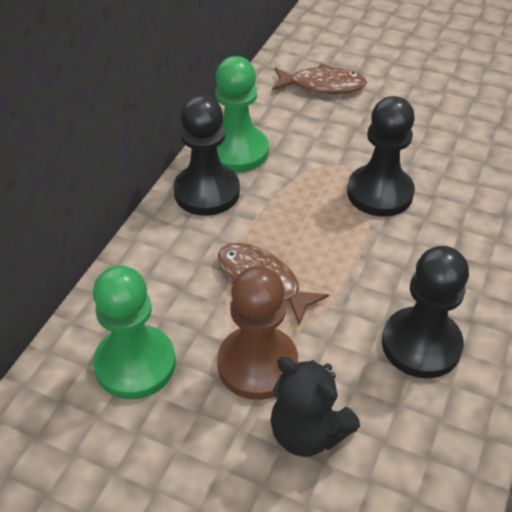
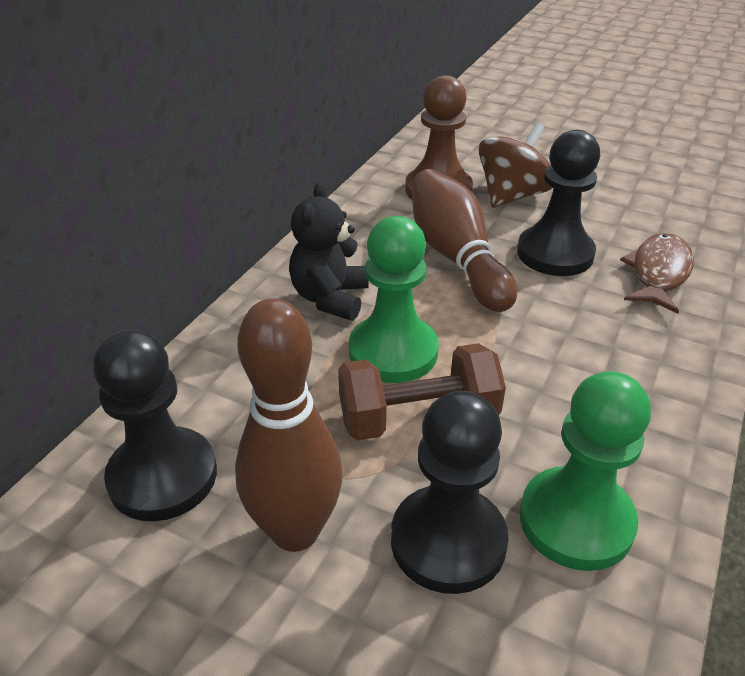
brown bowling pin: 0 -> 2
brown dumbbell: 0 -> 1
brown fish: 2 -> 1
brown spinning top: 0 -> 1

